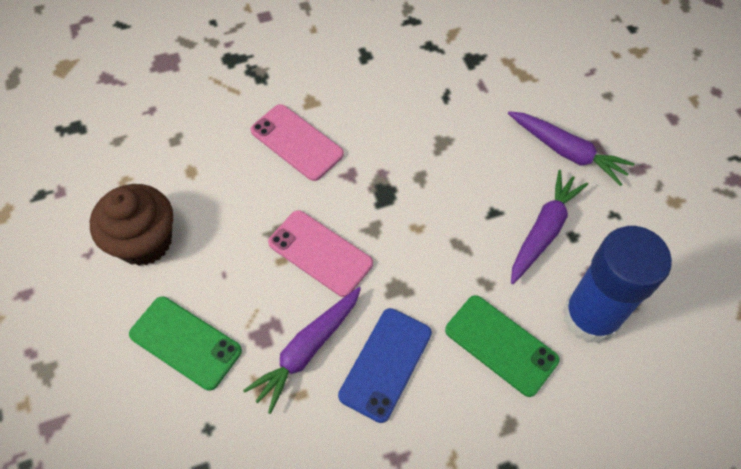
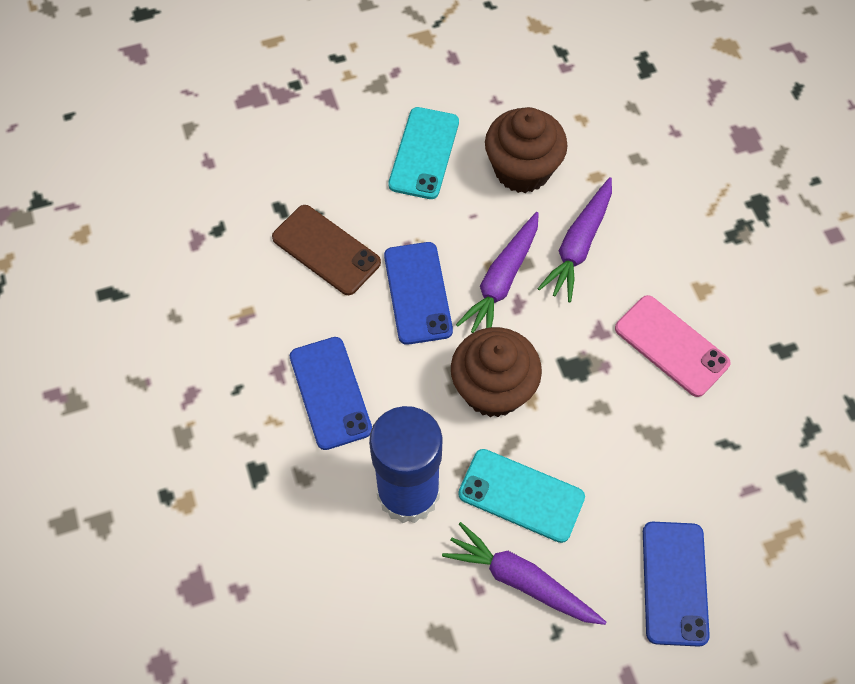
blue phone: 1 -> 3
brown cupcake: 1 -> 2
brown phone: 0 -> 1
green phone: 2 -> 0
pink phone: 2 -> 1
turquoise phone: 0 -> 2

